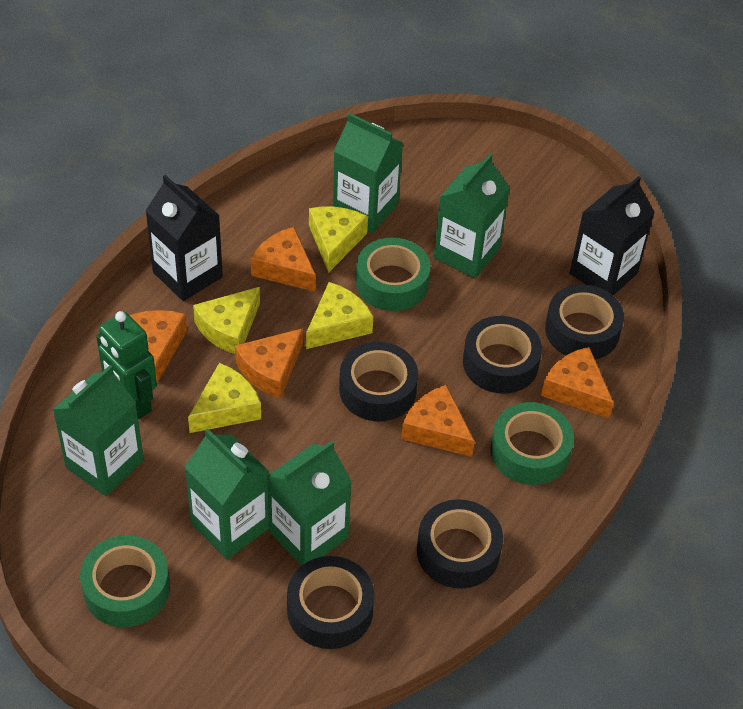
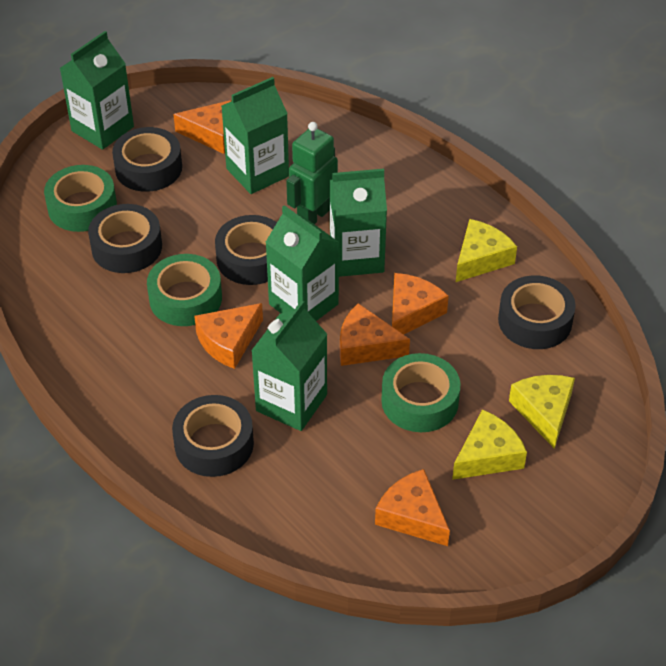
black carton: 2 -> 0
yellow cheese: 4 -> 3

